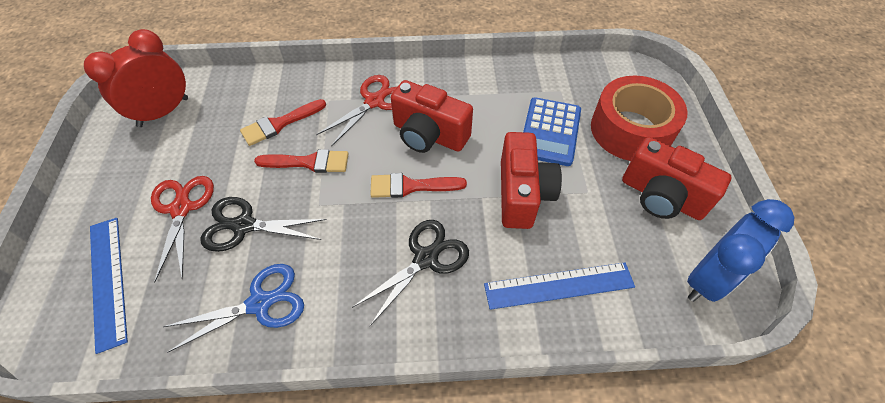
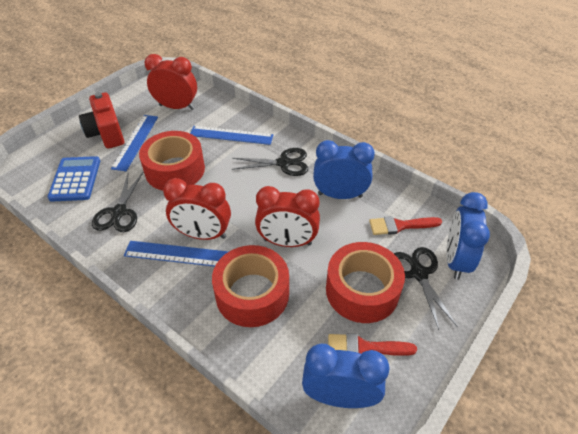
black scissors: 2 -> 3
blue clock: 1 -> 3
blue ruler: 2 -> 3
blue scissors: 1 -> 0
red brush: 3 -> 2
red camera: 3 -> 1
red clock: 1 -> 3
red scissors: 2 -> 0
red tape: 1 -> 3

